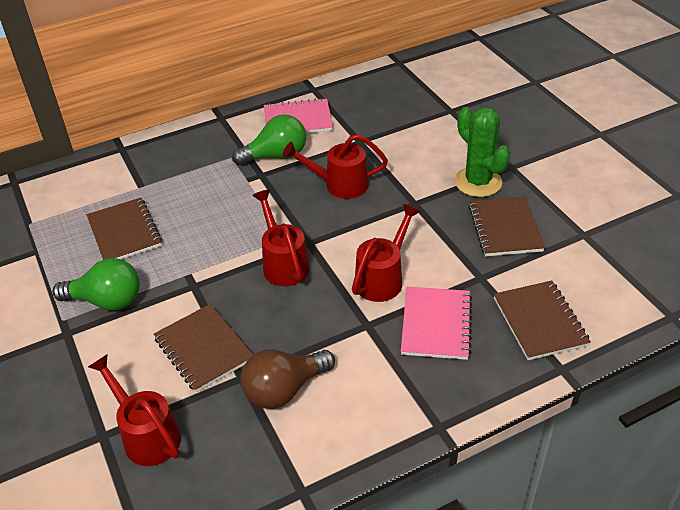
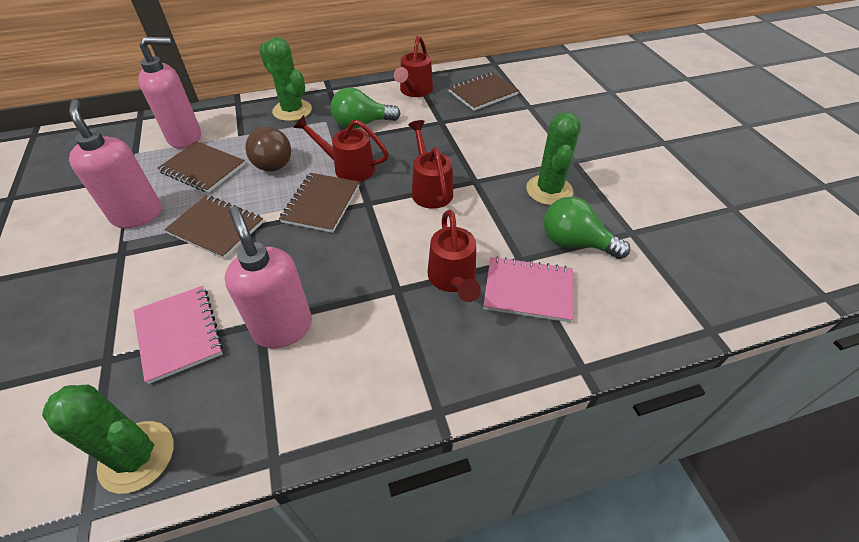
green cactus: 1 -> 3
pink soap dispenser: 0 -> 3

